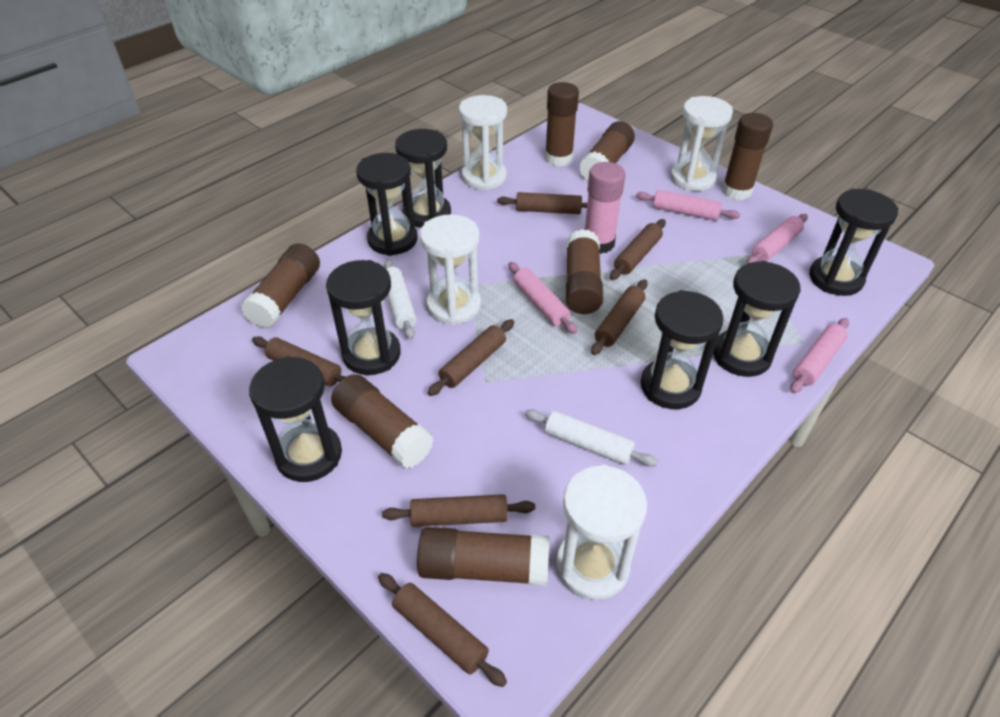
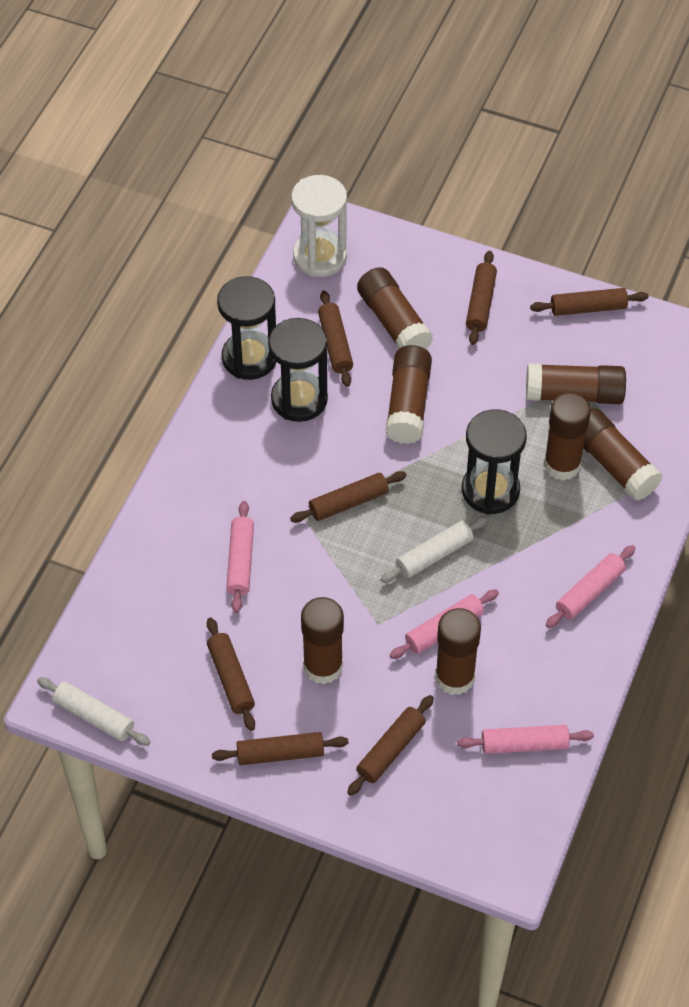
black hourglass: 7 -> 3
pink glue stick: 1 -> 0
white hourglass: 4 -> 1

